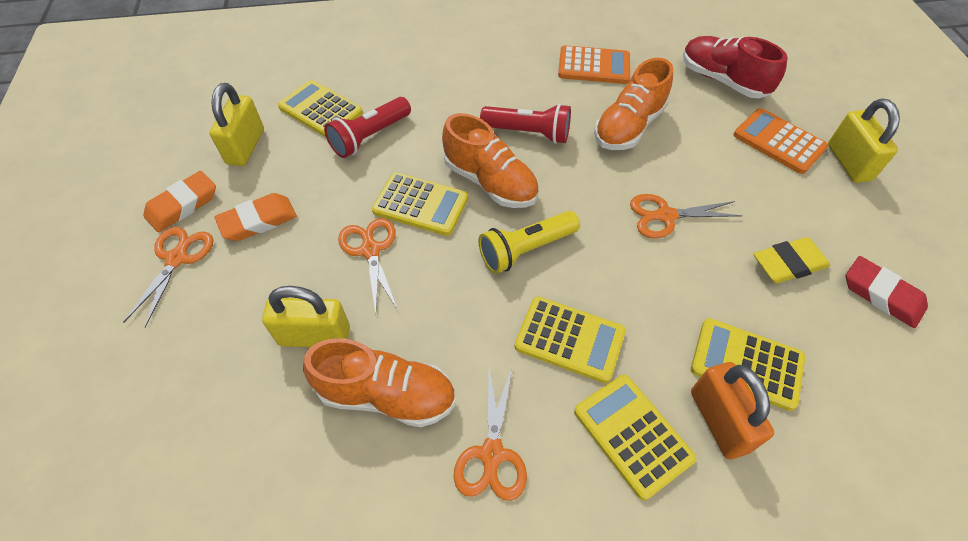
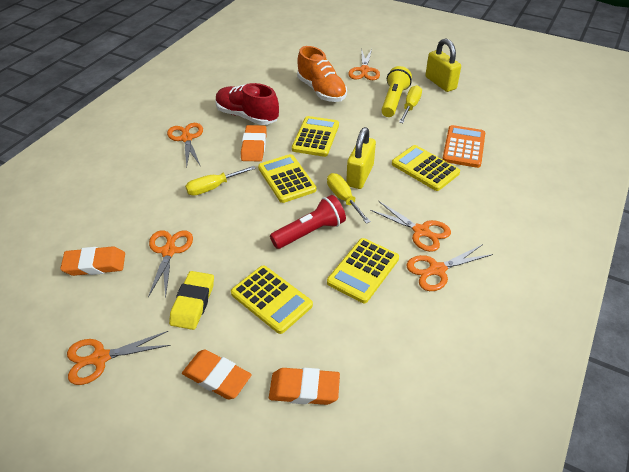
orange calculator: 2 -> 1
orange eraser: 2 -> 4
orange padlock: 1 -> 0
orange scissors: 4 -> 6
orange shoe: 3 -> 1
red eraser: 1 -> 0
red flashlight: 2 -> 1
yellow padlock: 3 -> 2
yellow screwdriver: 0 -> 3

